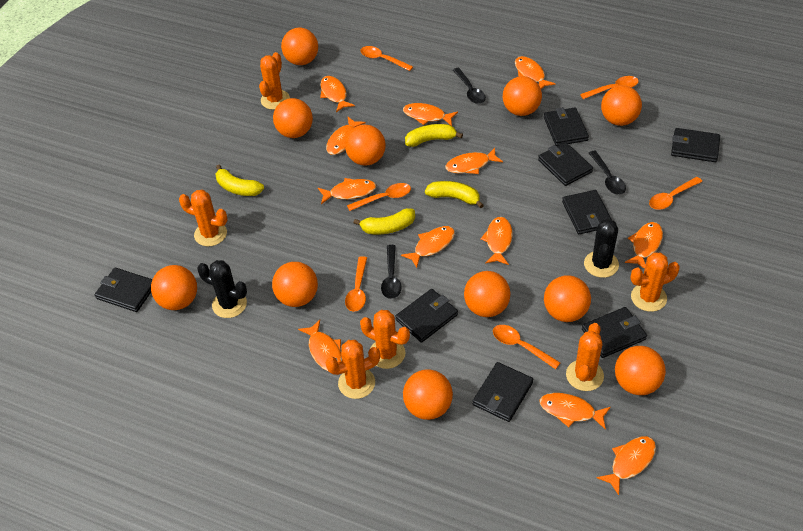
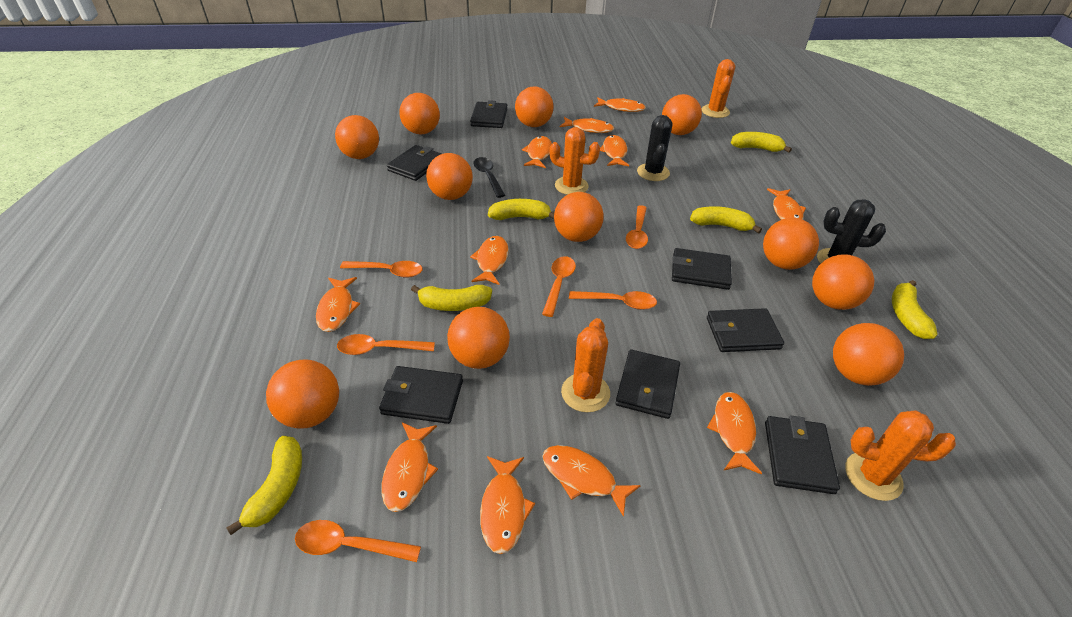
black spoon: 3 -> 1
black wallet: 8 -> 7
orange cactus: 6 -> 4
orange fish: 12 -> 11
yellow banana: 4 -> 6

